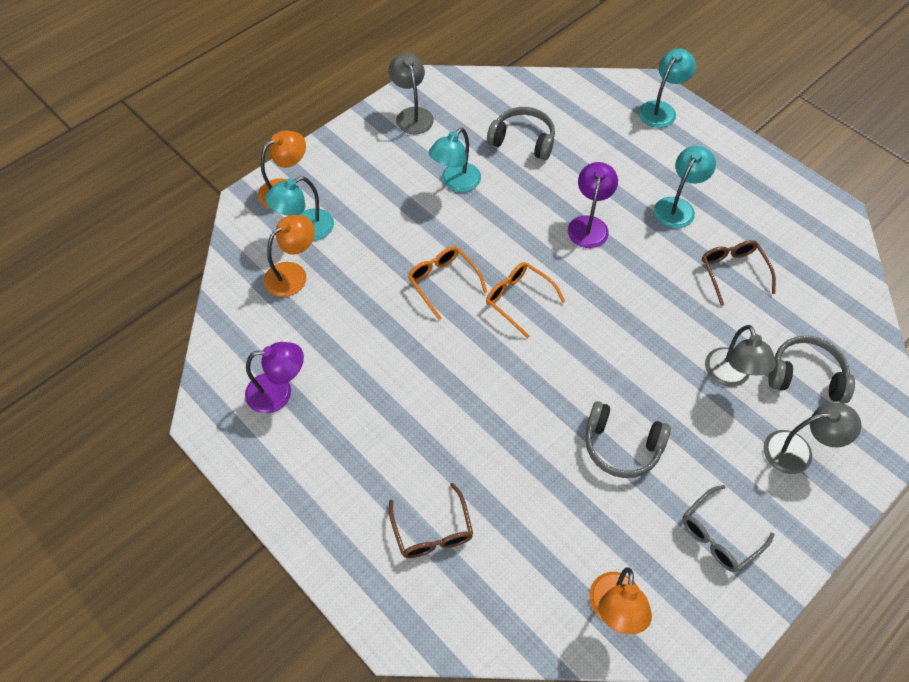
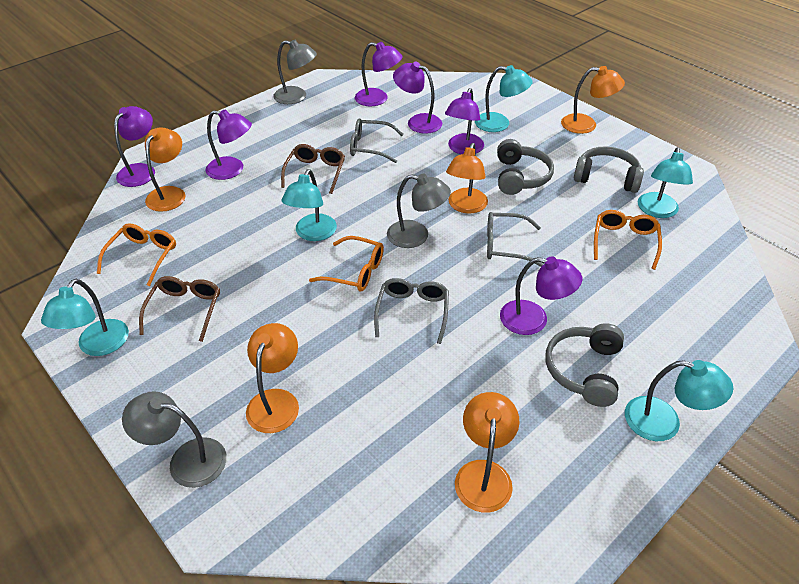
grey glasses: 1 -> 3
orange glasses: 2 -> 3
orange lamp: 3 -> 5
purple lamp: 2 -> 6
turquoise lamp: 4 -> 5

